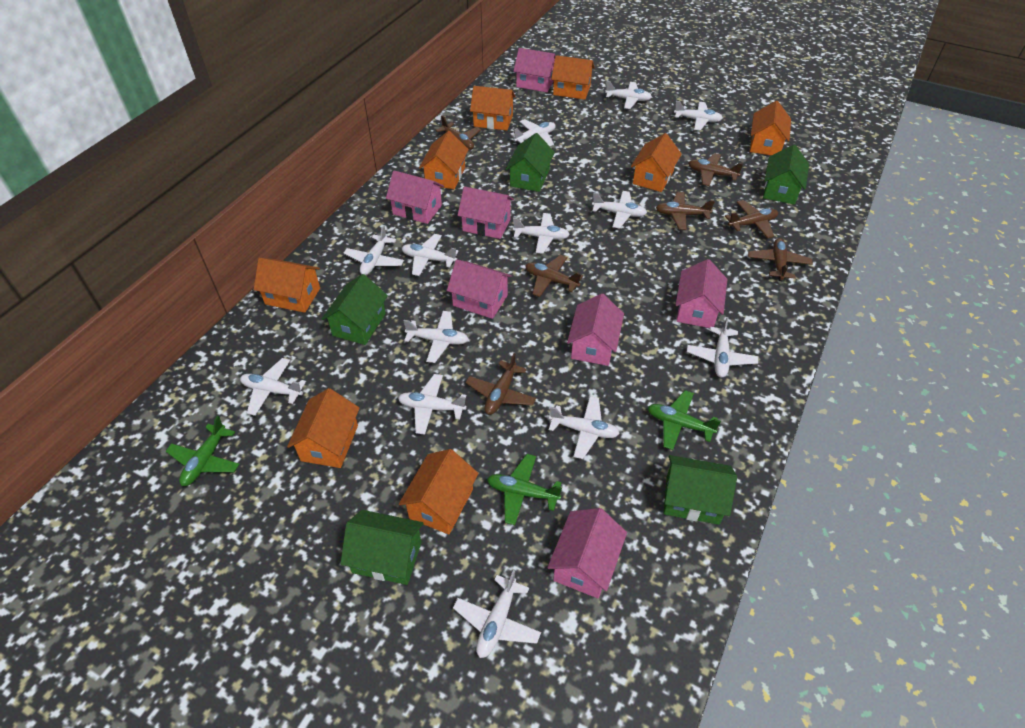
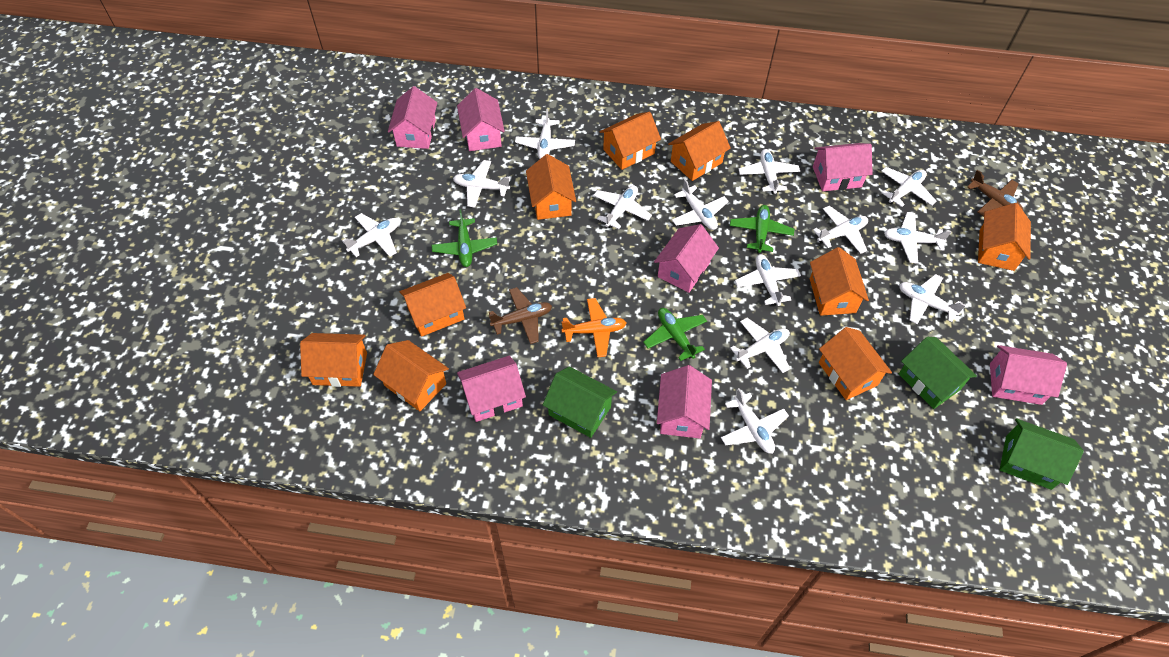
brown plane: 7 -> 2
green house: 5 -> 3
orange house: 8 -> 9
orange plane: 0 -> 1

